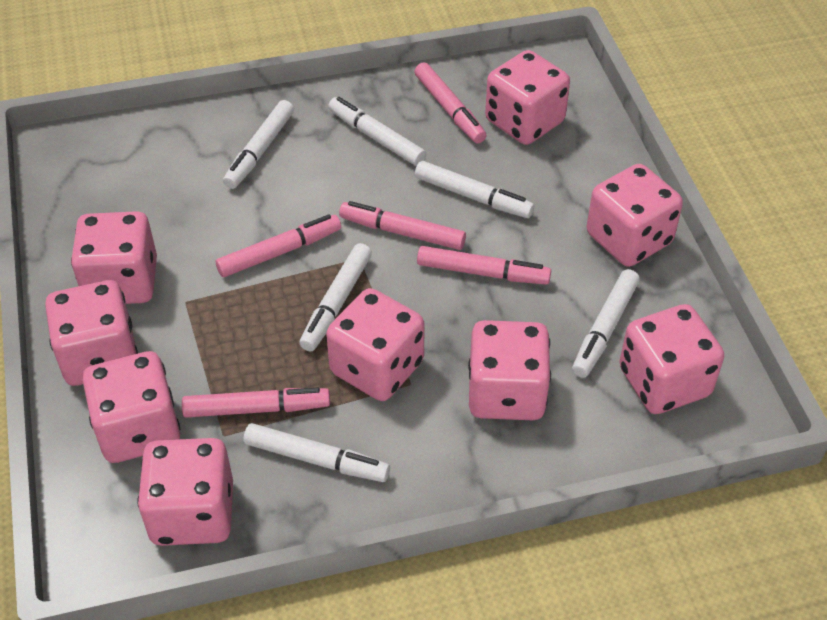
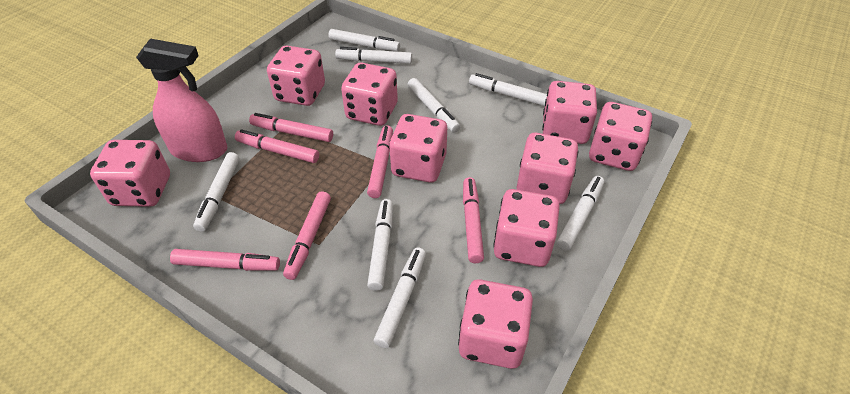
pink marker: 5 -> 6
pink spray bottle: 0 -> 1
white marker: 6 -> 8

